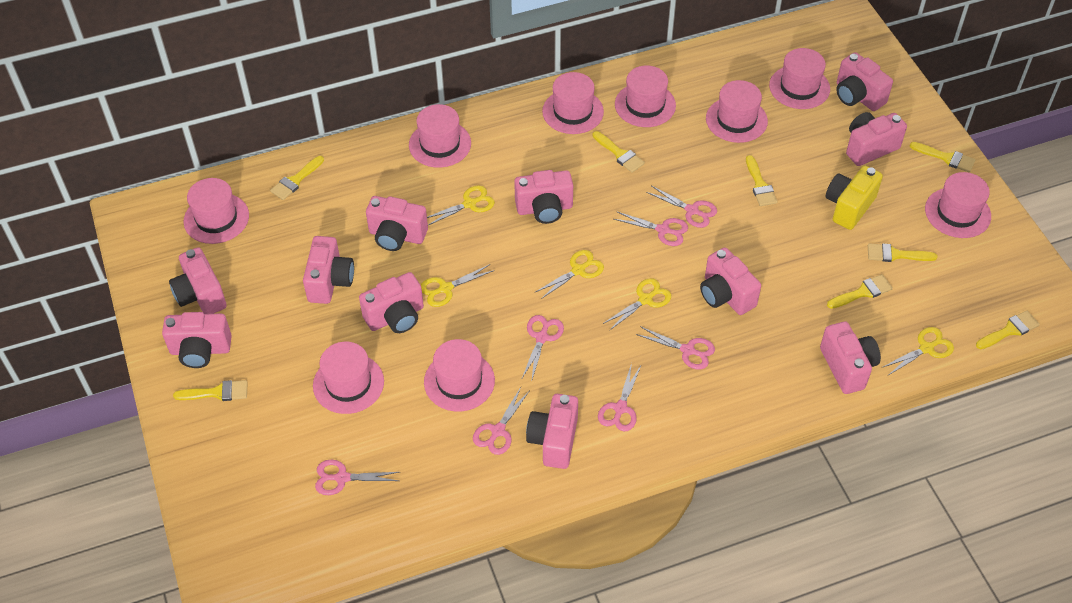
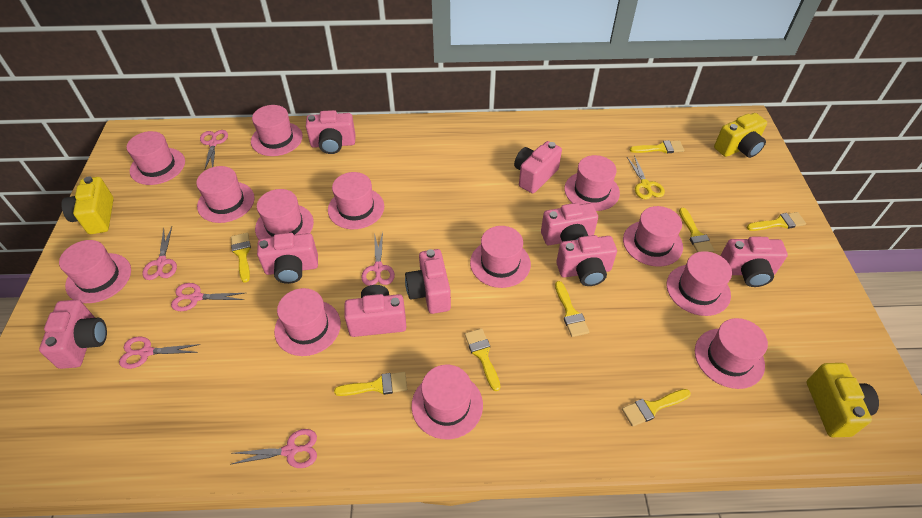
pink camera: 11 -> 9
pink hat: 9 -> 13
pink scissors: 7 -> 6
yellow camera: 1 -> 3
yellow scissors: 5 -> 1

